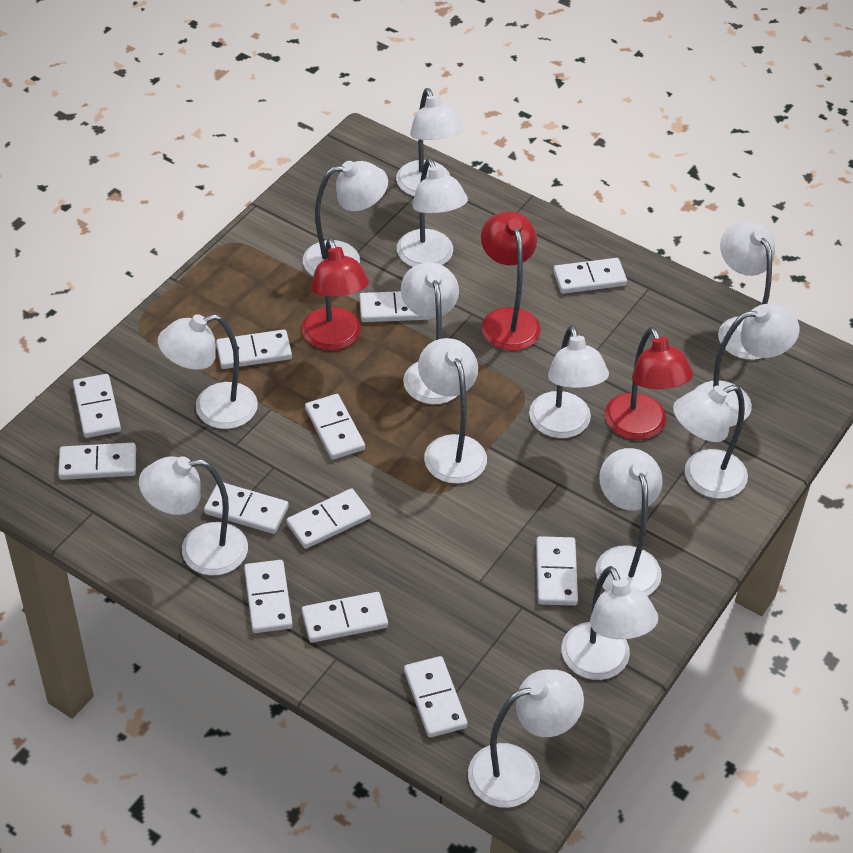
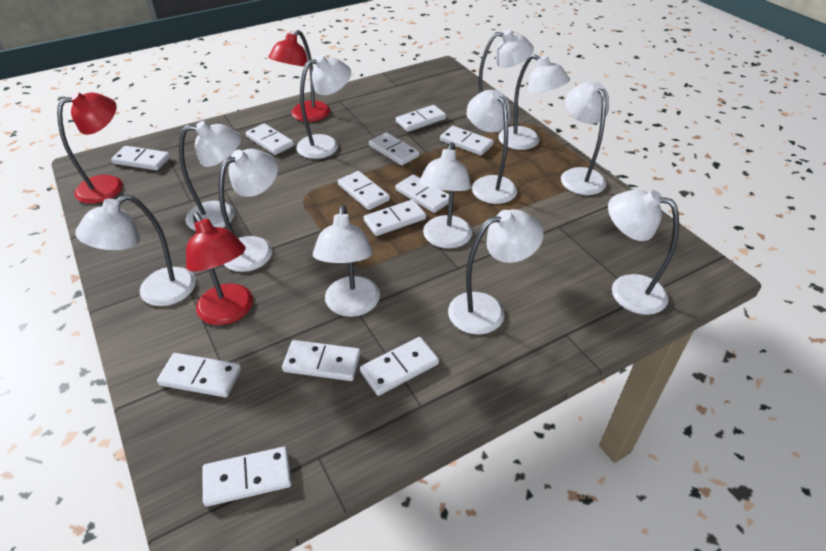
white lamp: 14 -> 12

